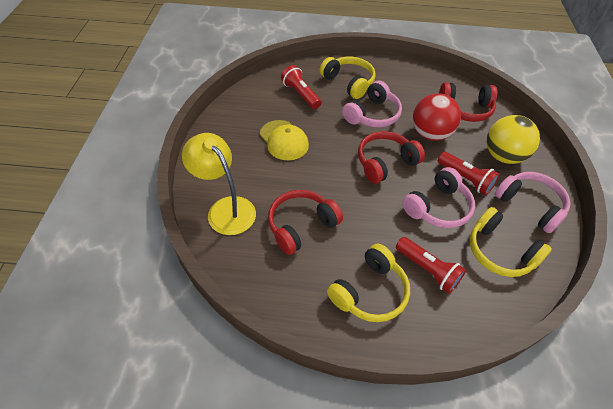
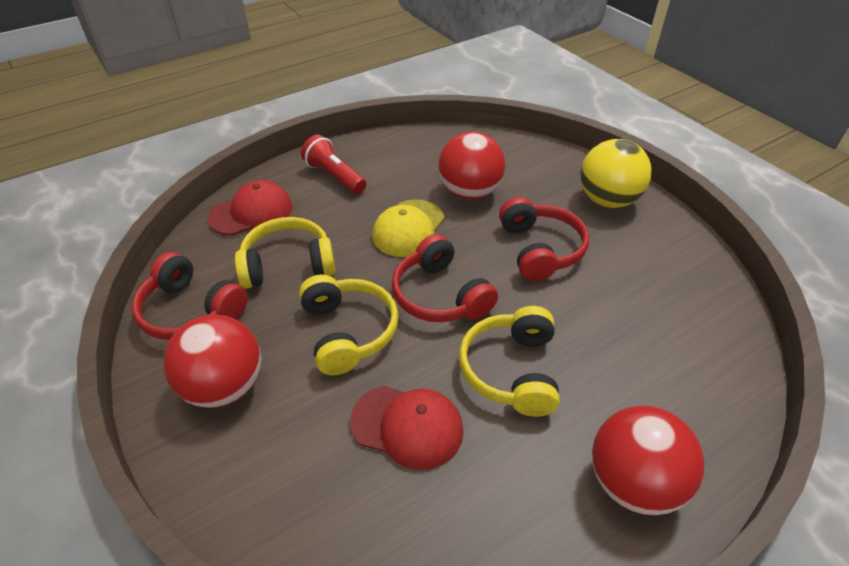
pink headphones: 3 -> 0
red ball: 1 -> 3
red cap: 0 -> 2
red flashlight: 3 -> 1
yellow lamp: 1 -> 0

